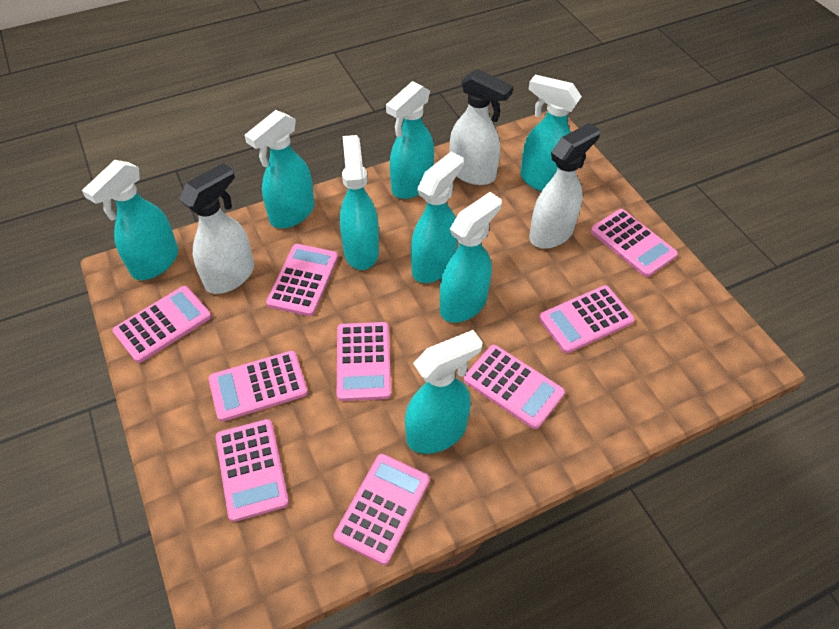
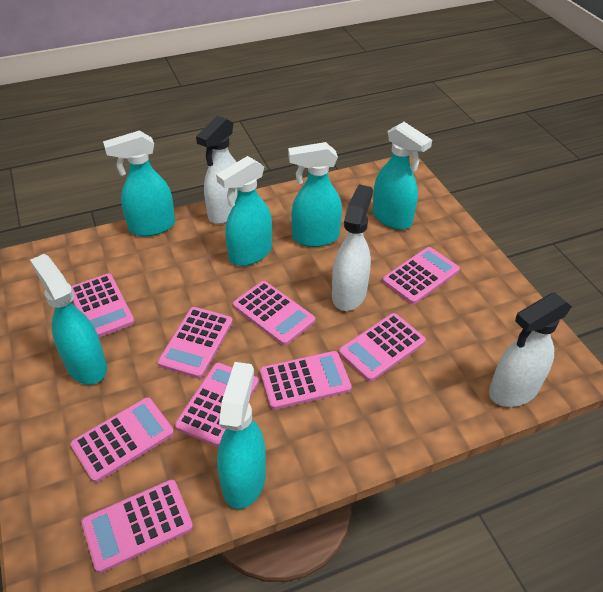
turquoise spray bottle: 8 -> 6

